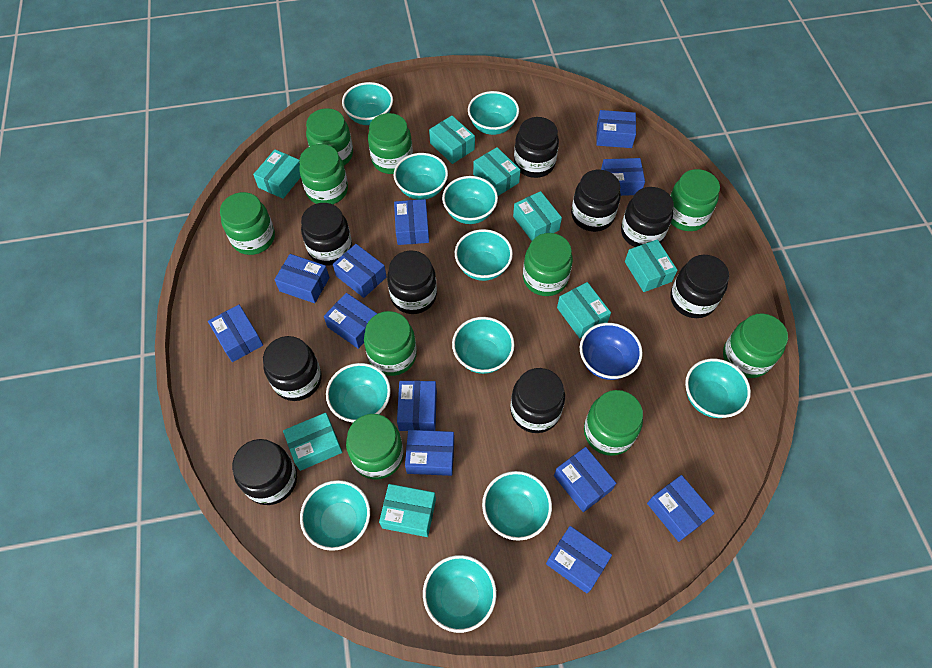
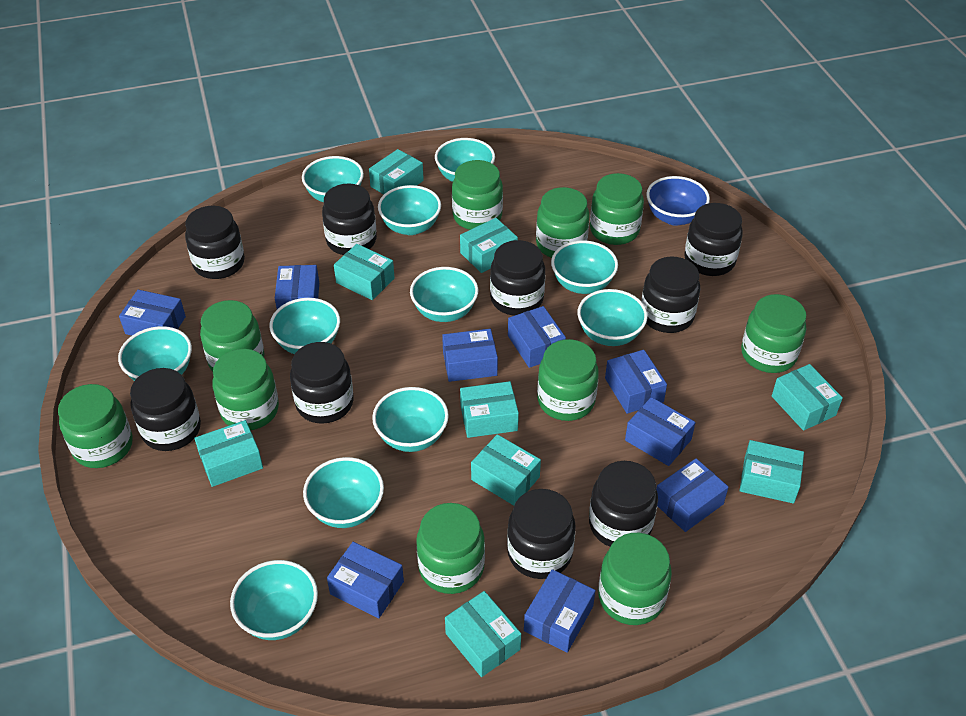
blue box: 12 -> 9
turquoise box: 8 -> 9

